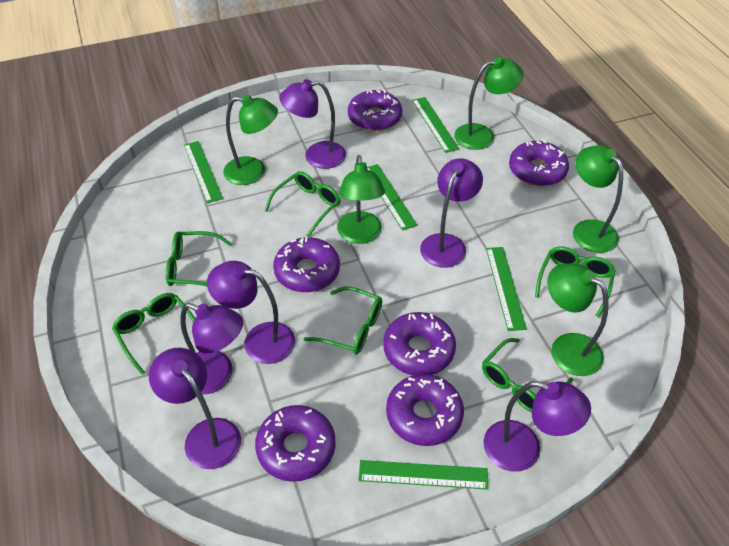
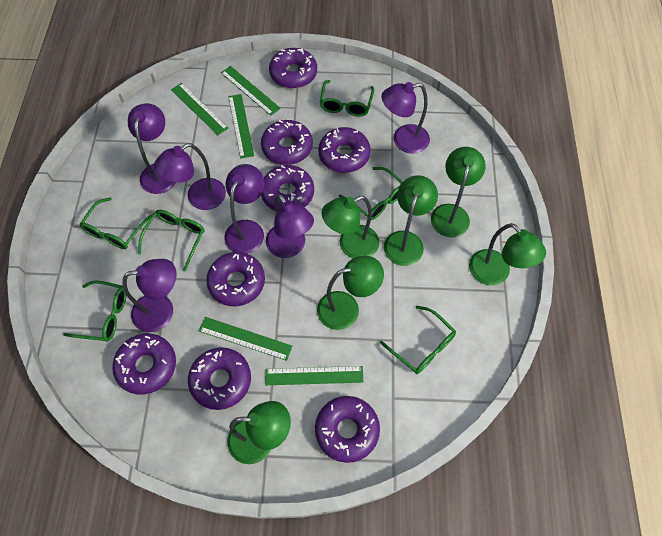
green lamp: 5 -> 6
purple donut: 6 -> 8

